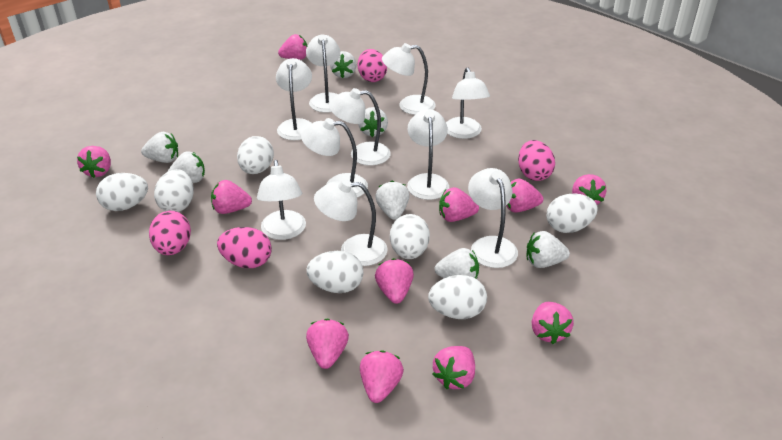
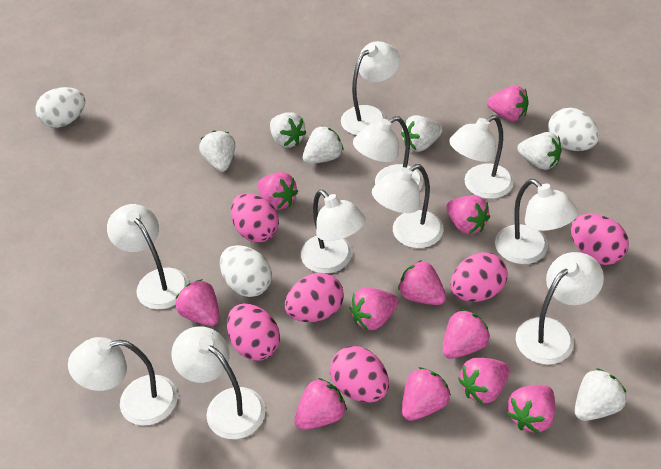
pink egg: 4 -> 6
white egg: 7 -> 3
white strawberry: 7 -> 6

